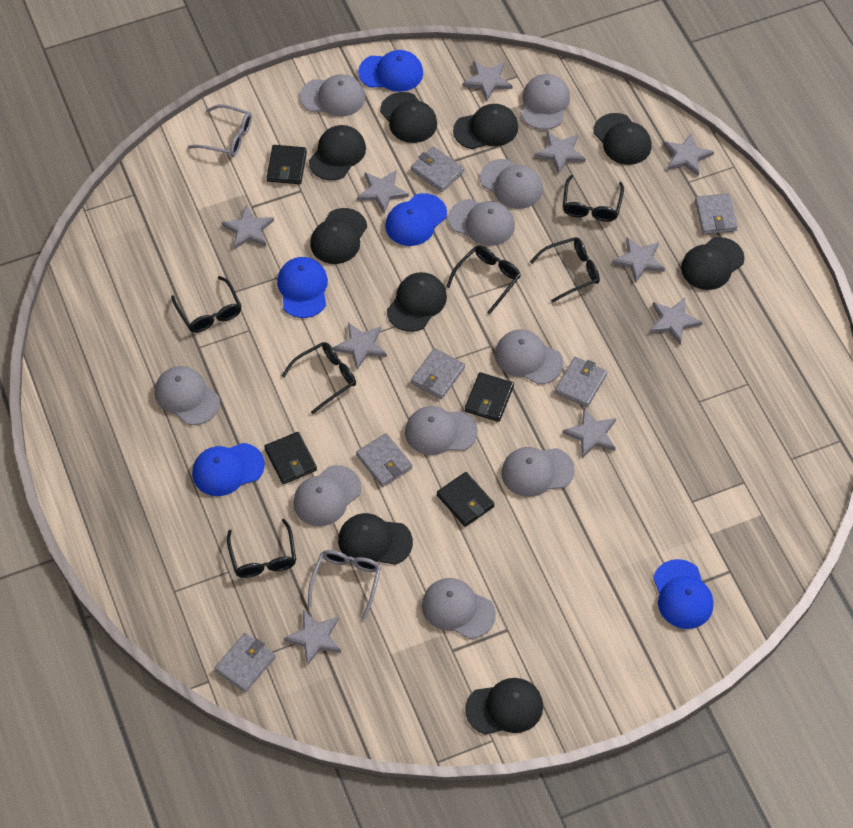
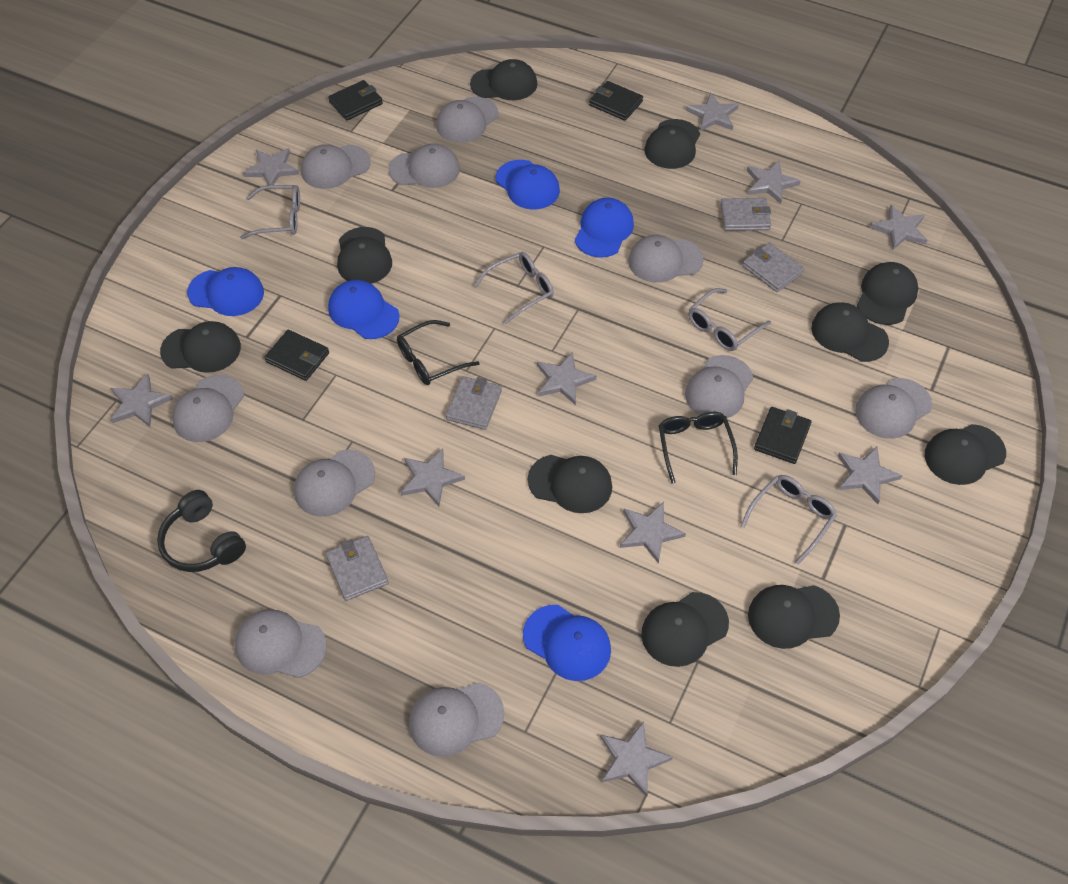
black cap: 9 -> 10
black glasses: 6 -> 2
black headphones: 0 -> 1
grey glasses: 2 -> 4
grey wallet: 6 -> 4

